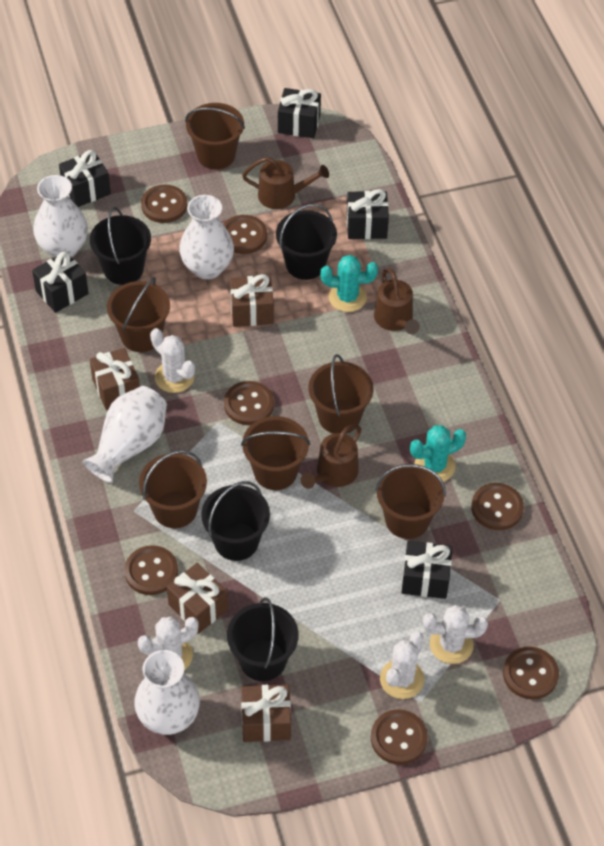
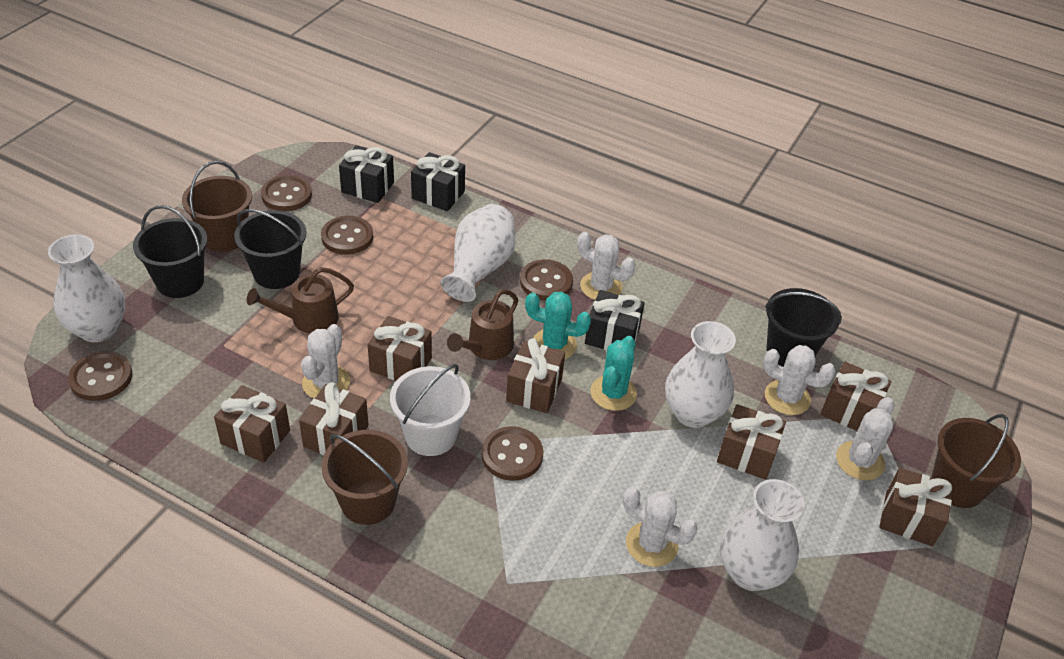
black bucket: 4 -> 3
black gift: 5 -> 3
brown bucket: 6 -> 3
brown button: 7 -> 5
brown gift: 4 -> 7
brown watering can: 3 -> 2
white bucket: 0 -> 1
white cactus: 4 -> 5

